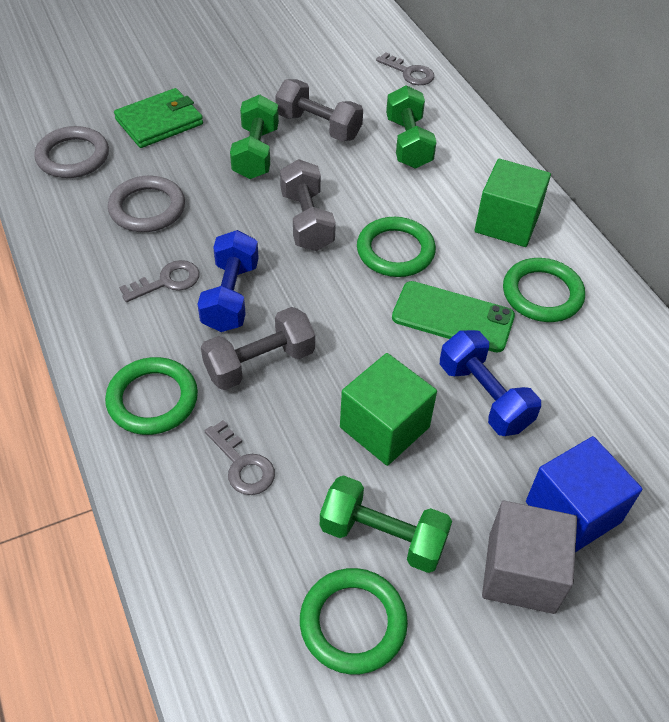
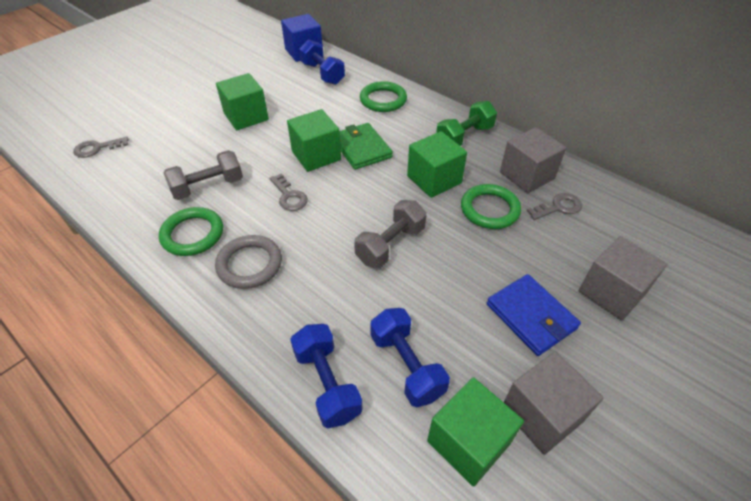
blue dumbbell: 2 -> 3
blue wallet: 0 -> 1
green cube: 2 -> 4
green dumbbell: 3 -> 1
green phone: 1 -> 0
green ring: 4 -> 3
grey cube: 1 -> 3
grey dumbbell: 3 -> 2
grey ring: 2 -> 1

